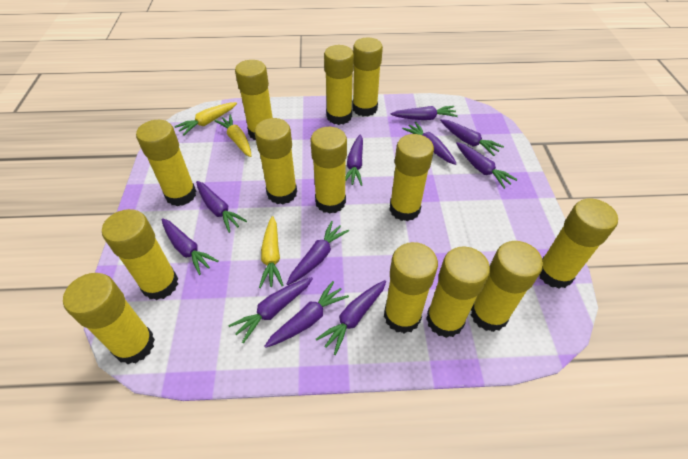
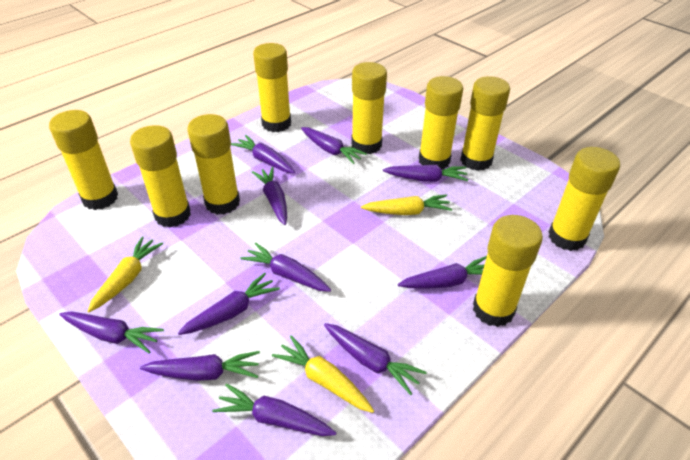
yellow glue stick: 13 -> 9

